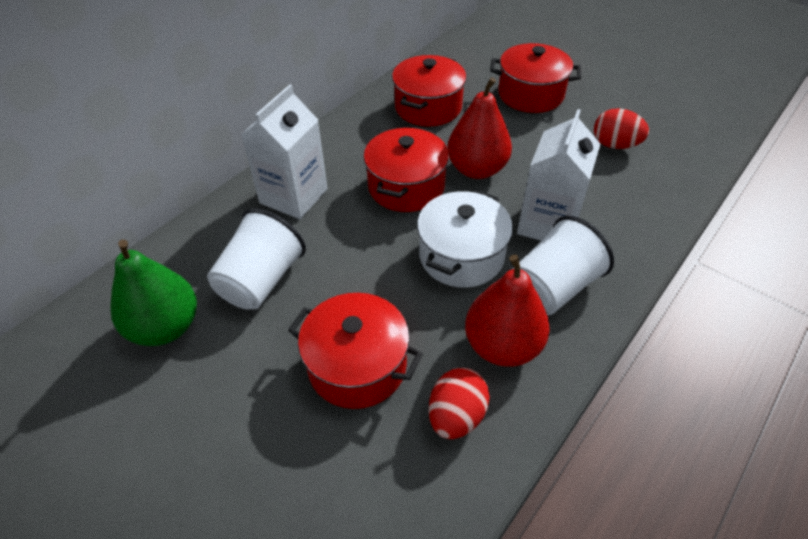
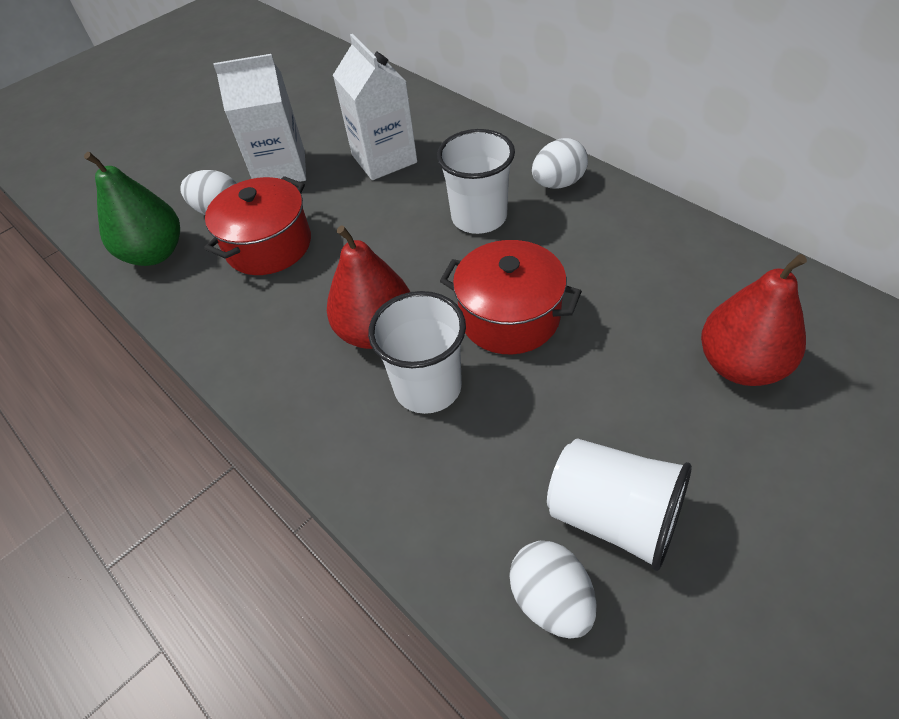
red egg: 2 -> 0
red pot: 4 -> 2
white cup: 2 -> 3
white egg: 0 -> 3
white pot: 1 -> 0

